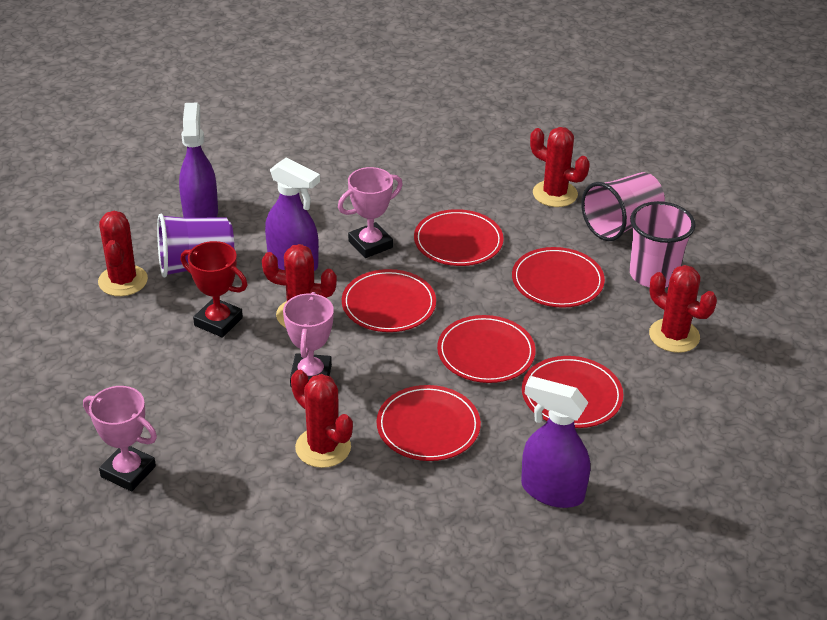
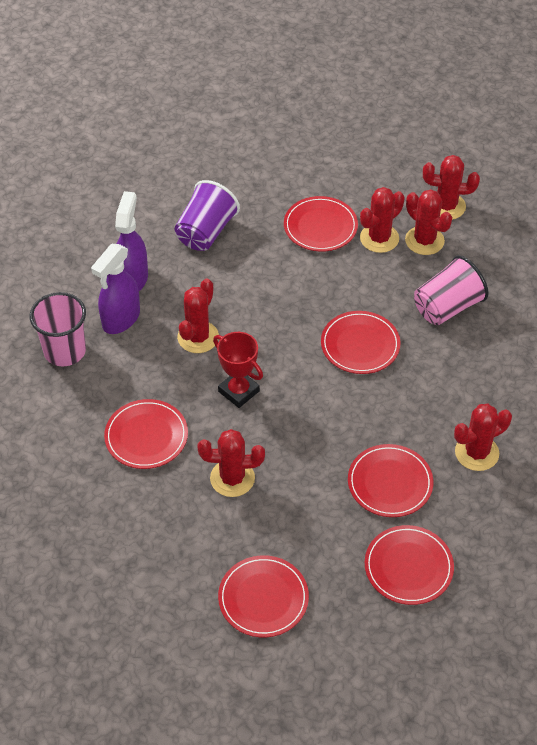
pink trophy: 3 -> 0
purple spray bottle: 3 -> 2
red cactus: 5 -> 6

